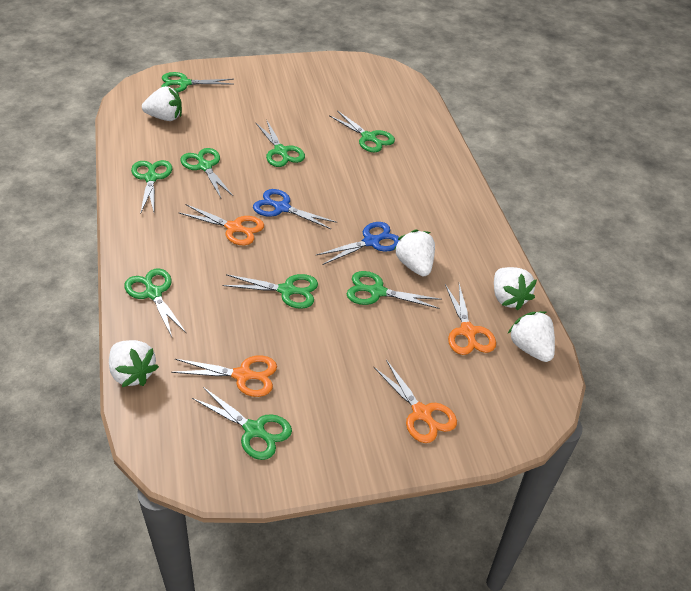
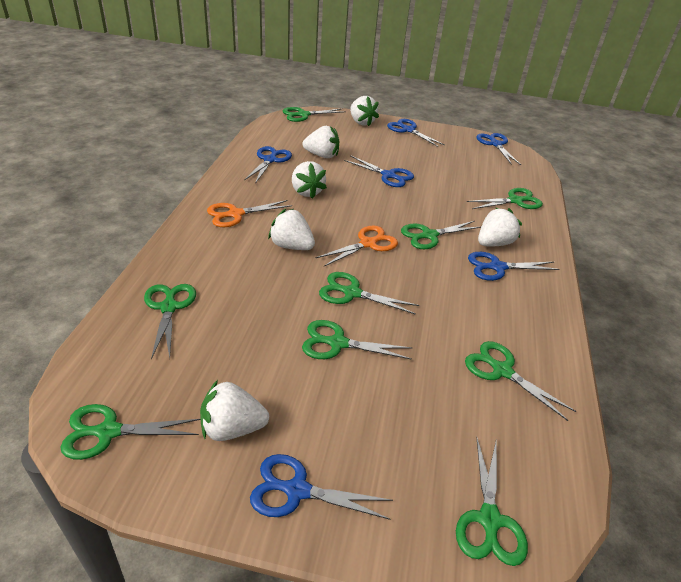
blue scissors: 2 -> 6
orange scissors: 4 -> 2
white strawberry: 5 -> 6

